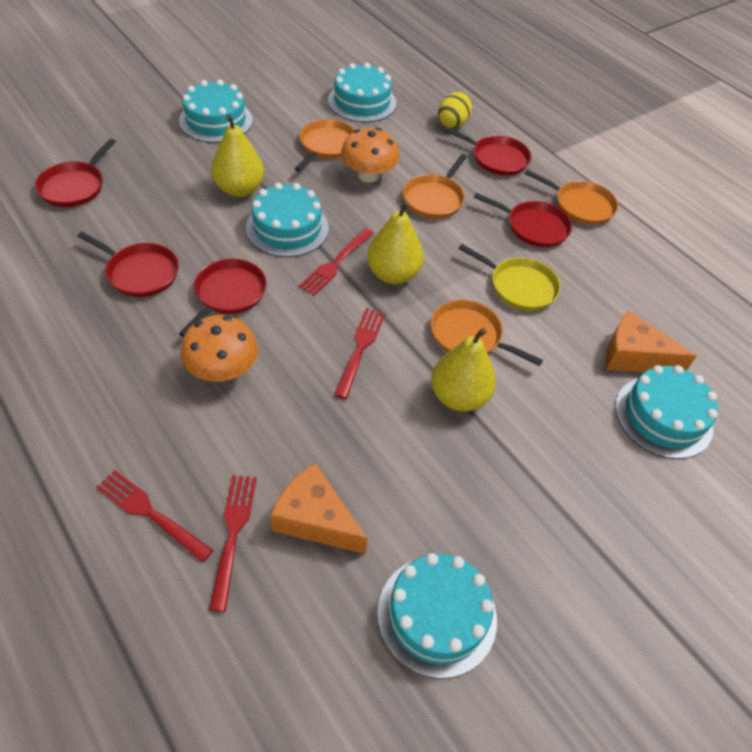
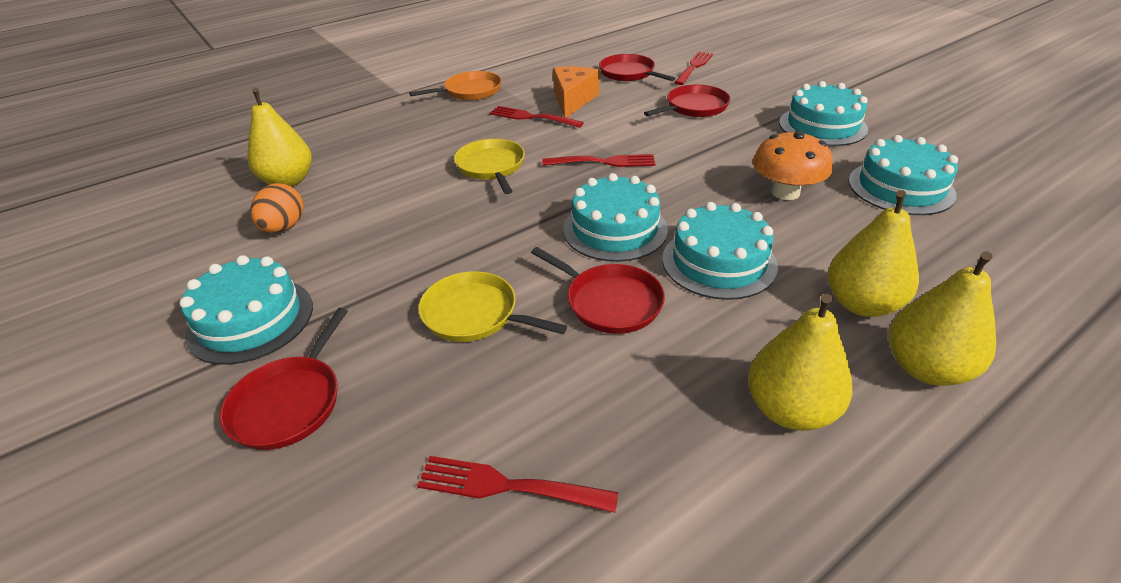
orange cheese: 2 -> 1
orange egg: 0 -> 1
orange mushroom: 2 -> 1
orange pan: 4 -> 1
red pan: 5 -> 4
yellow egg: 1 -> 0
yellow pan: 1 -> 2
yellow pear: 3 -> 4

